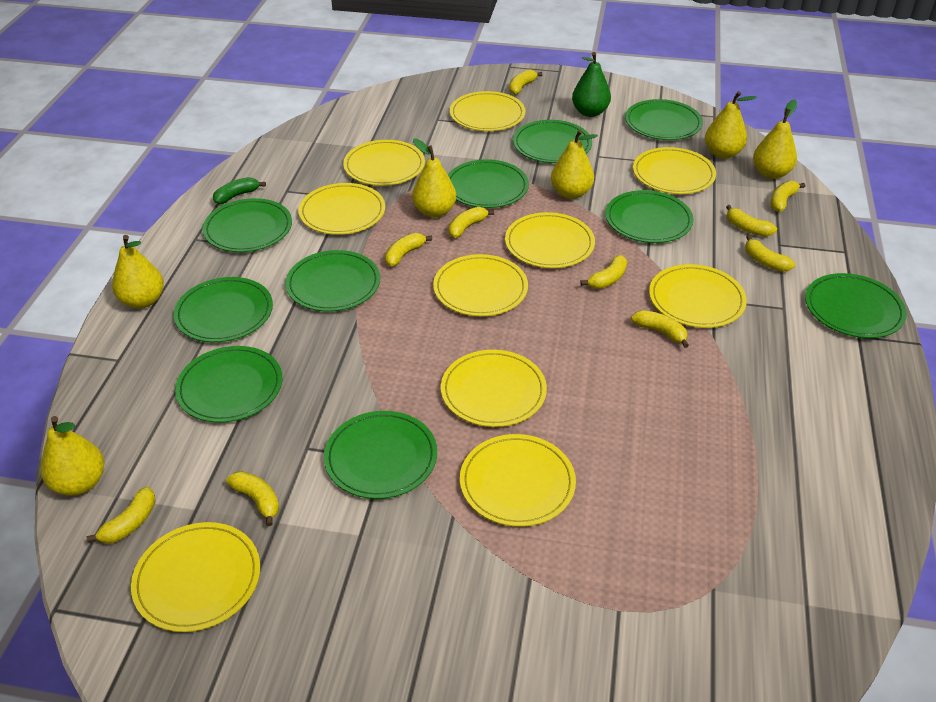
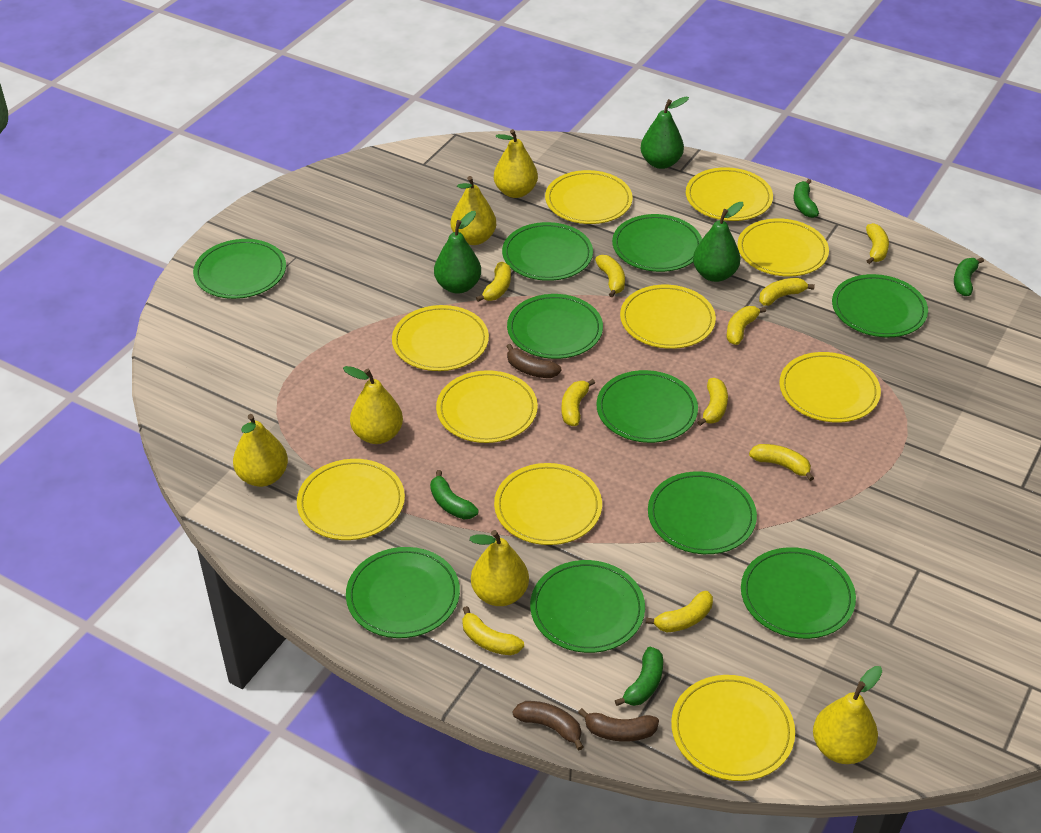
brown banana: 0 -> 3
green banana: 1 -> 4
green pear: 1 -> 3

